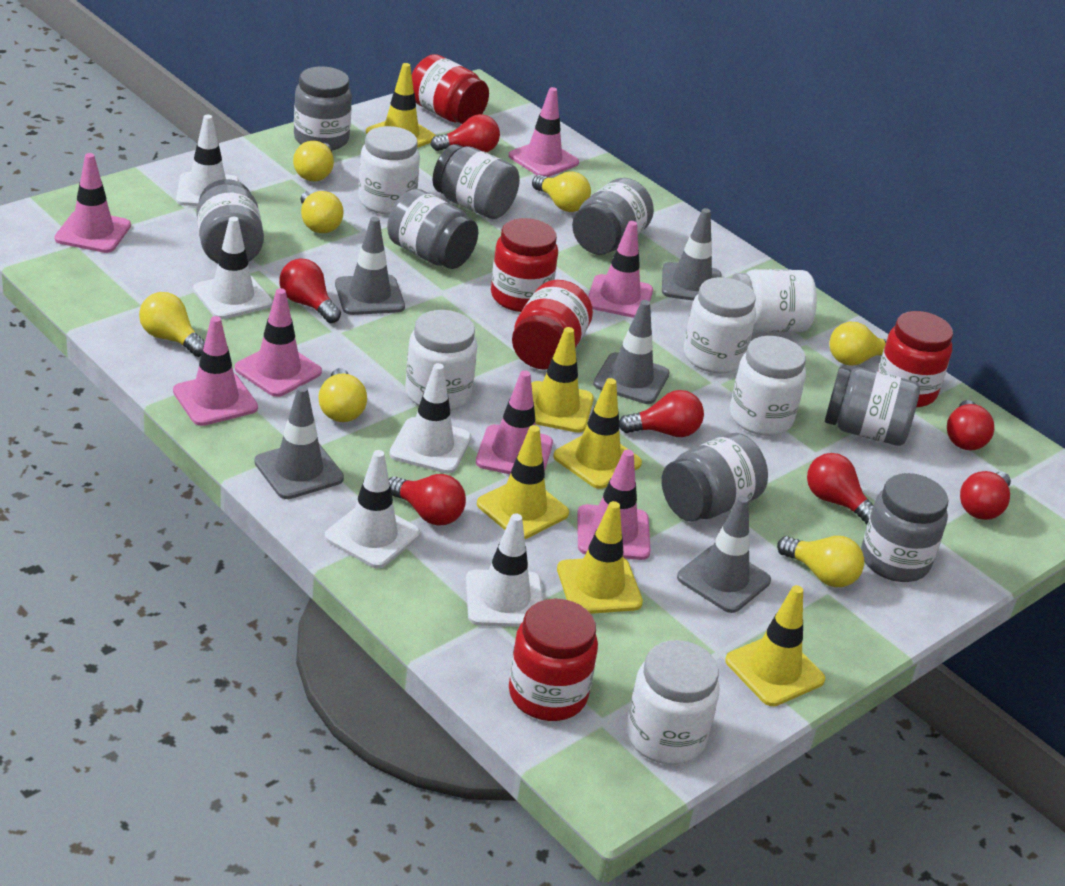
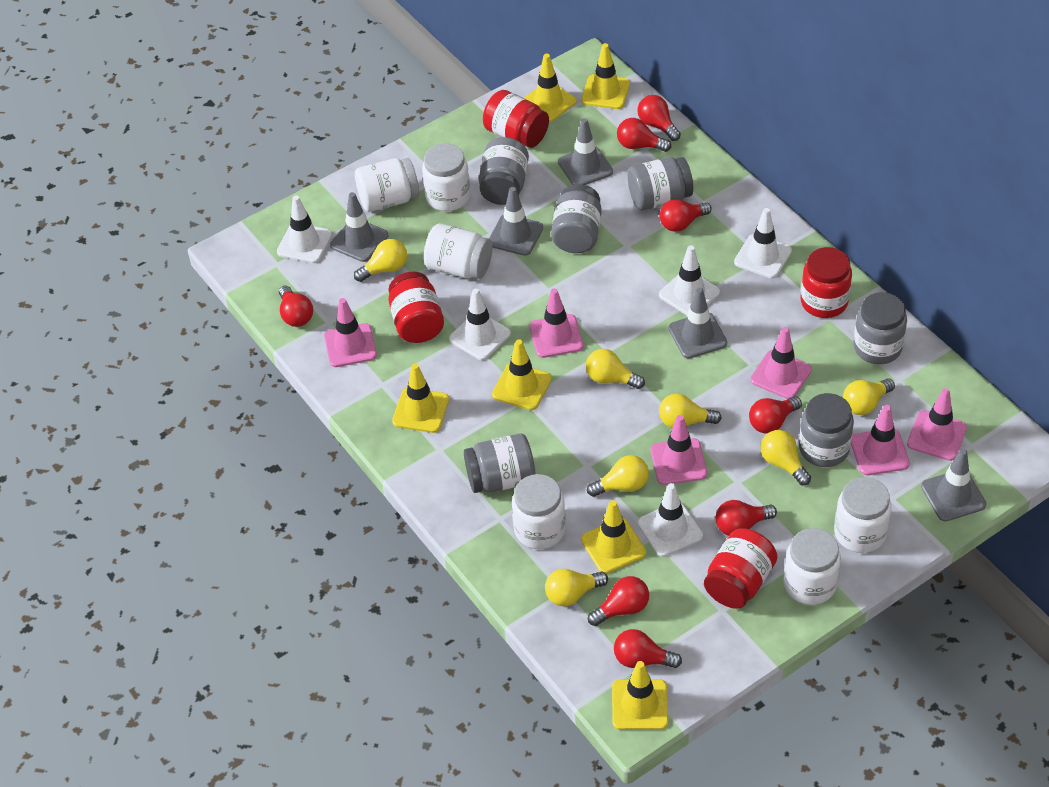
grey jar: 8 -> 6
pink traffic cone: 7 -> 6
red jar: 5 -> 4
red light bulb: 7 -> 8

